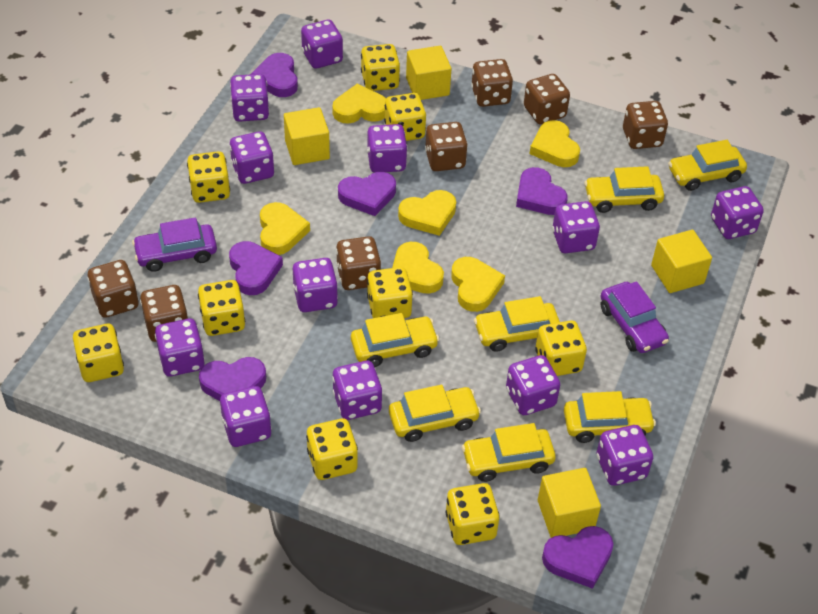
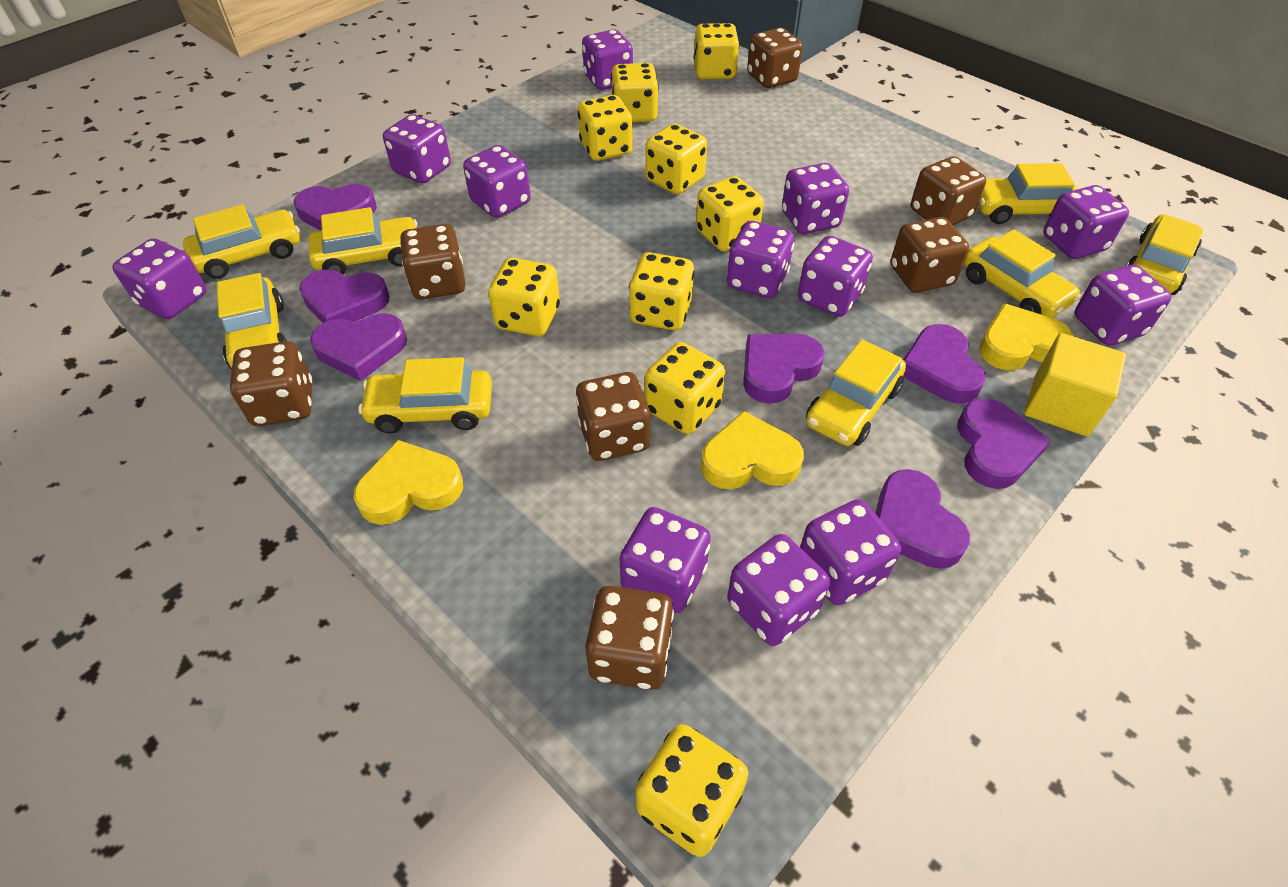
purple car: 2 -> 0
purple heart: 6 -> 7
yellow car: 7 -> 8
yellow cube: 4 -> 1
yellow heart: 6 -> 3

